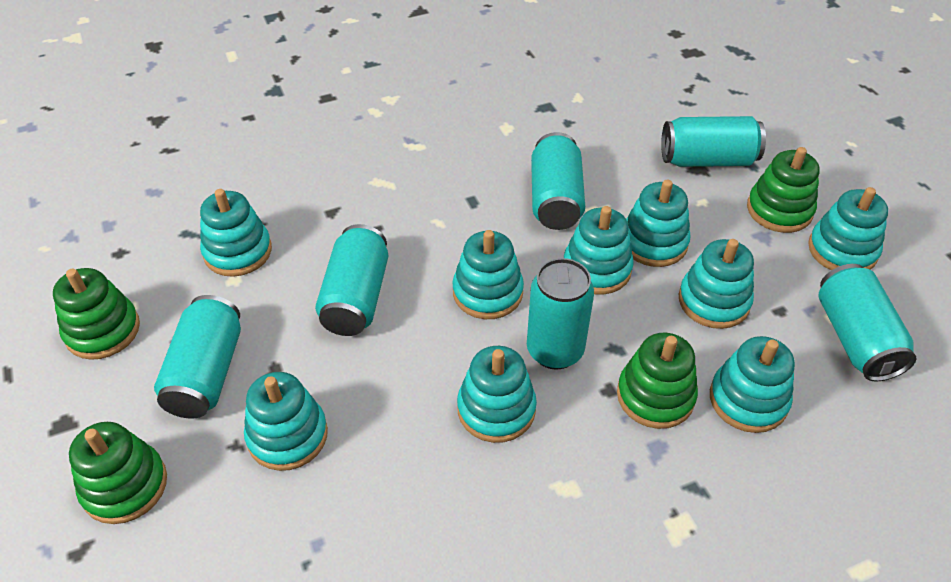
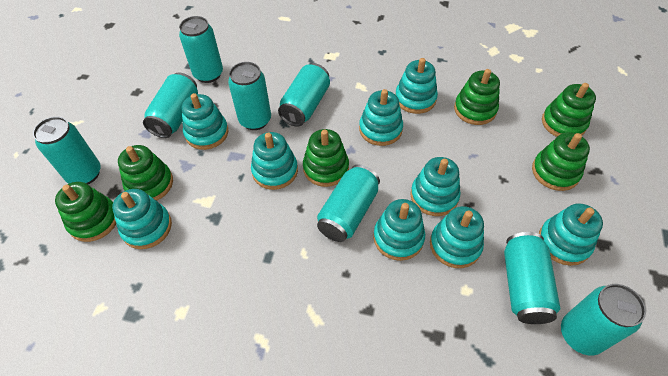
green stacking toy: 4 -> 6
turquoise can: 6 -> 8

